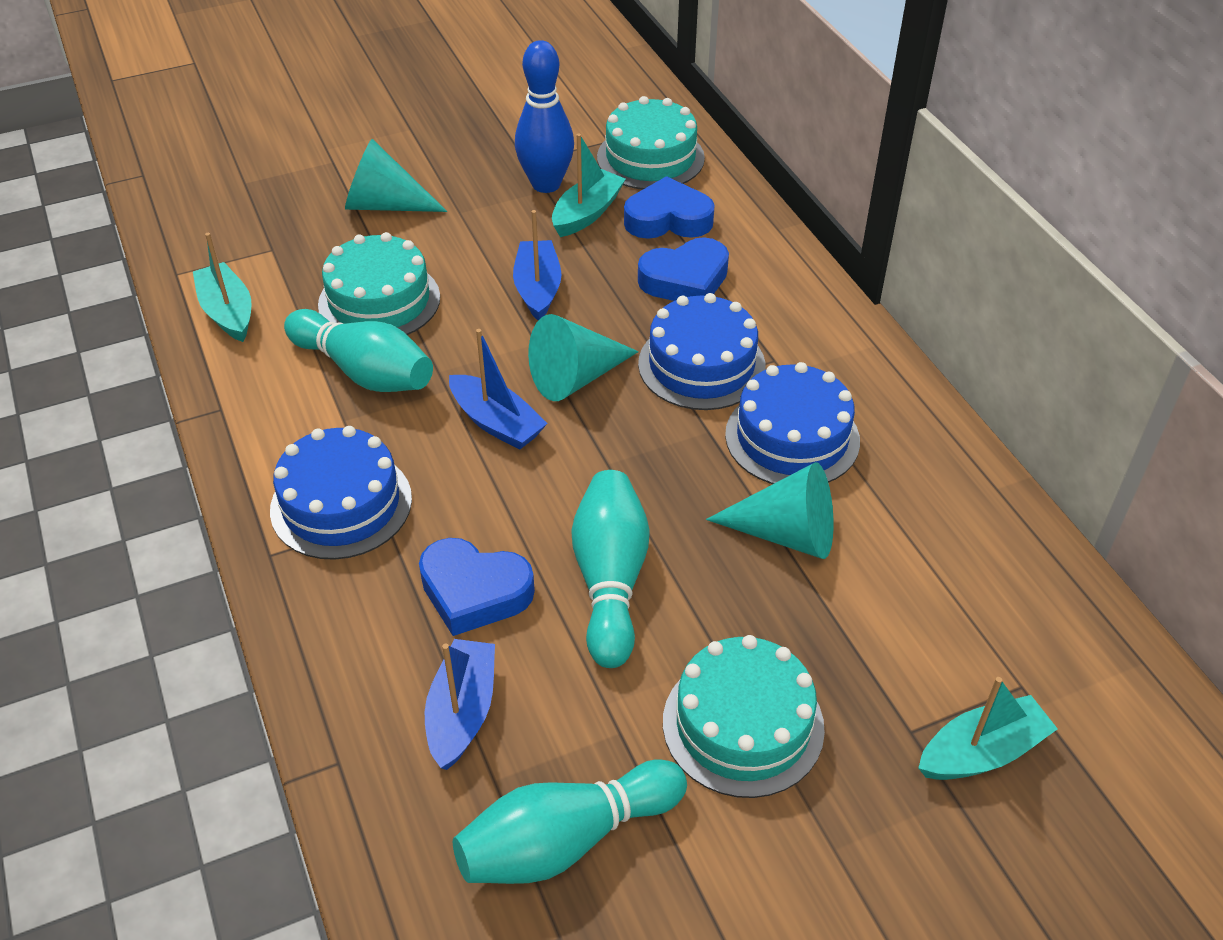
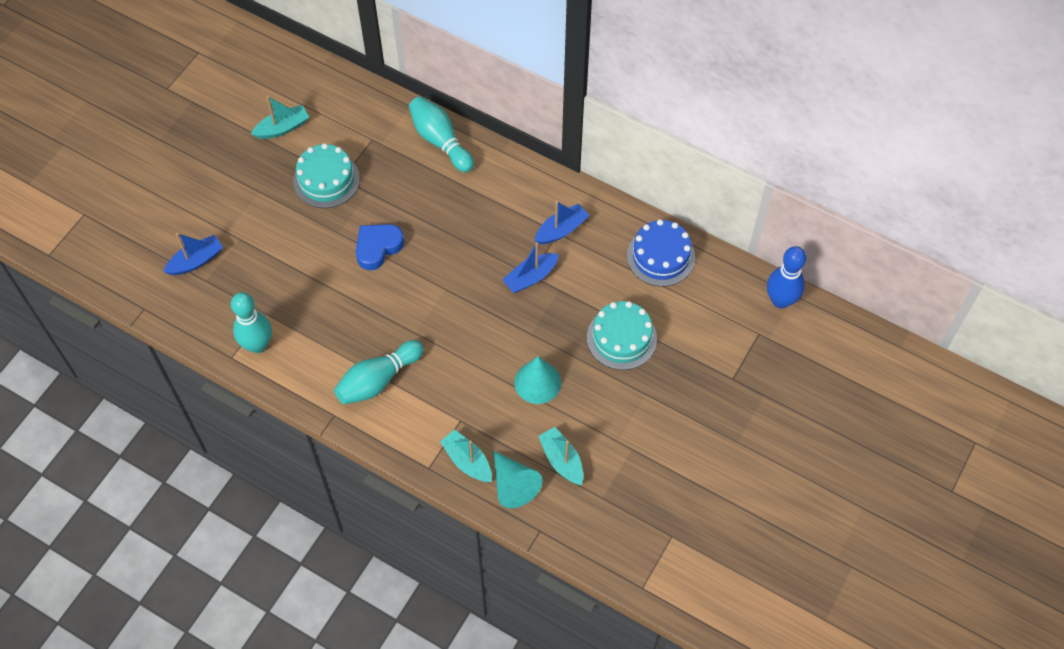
blue cake: 3 -> 1
blue heart: 3 -> 1
turquoise cake: 3 -> 2
turquoise cone: 3 -> 2

